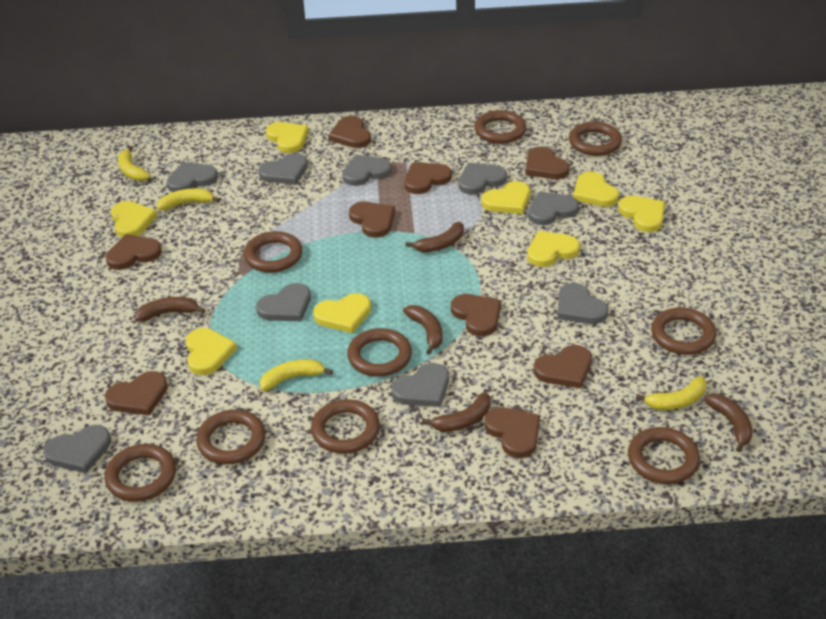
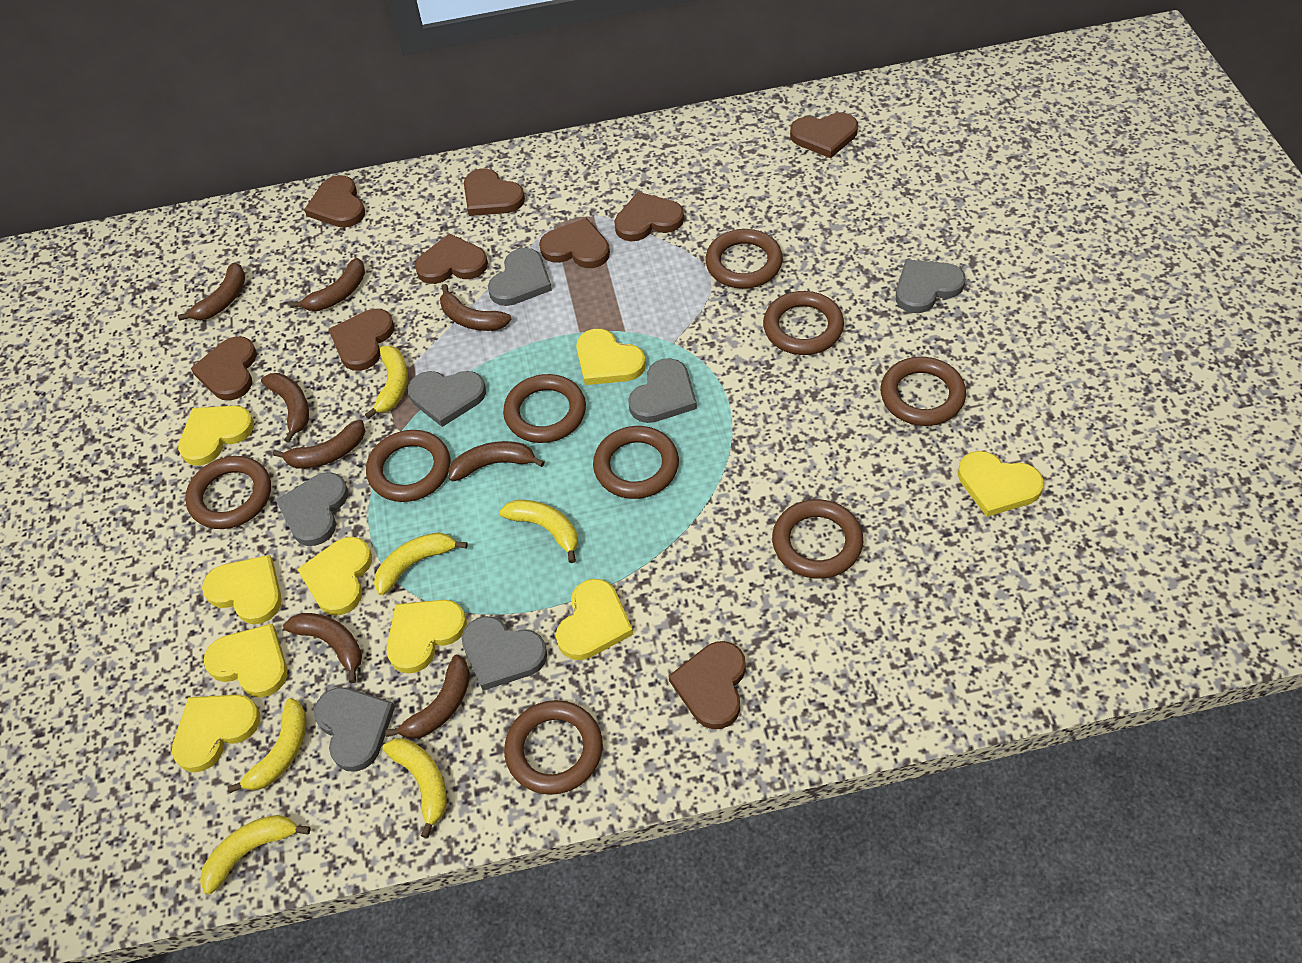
brown banana: 5 -> 8
grey heart: 9 -> 7
yellow banana: 4 -> 6
yellow heart: 8 -> 9

